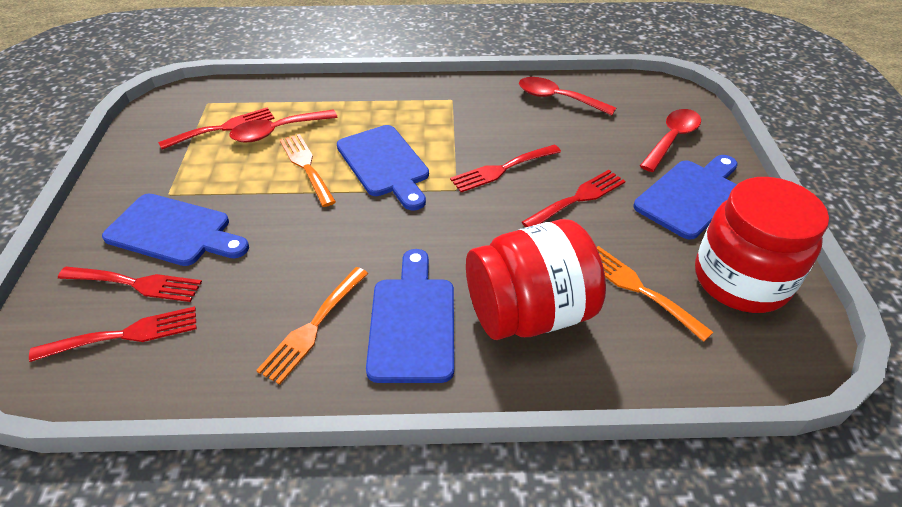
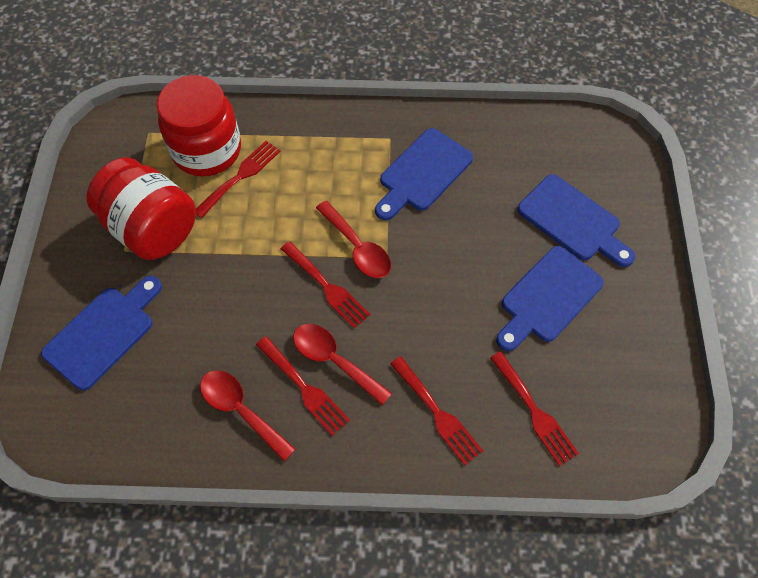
orange fork: 3 -> 0

